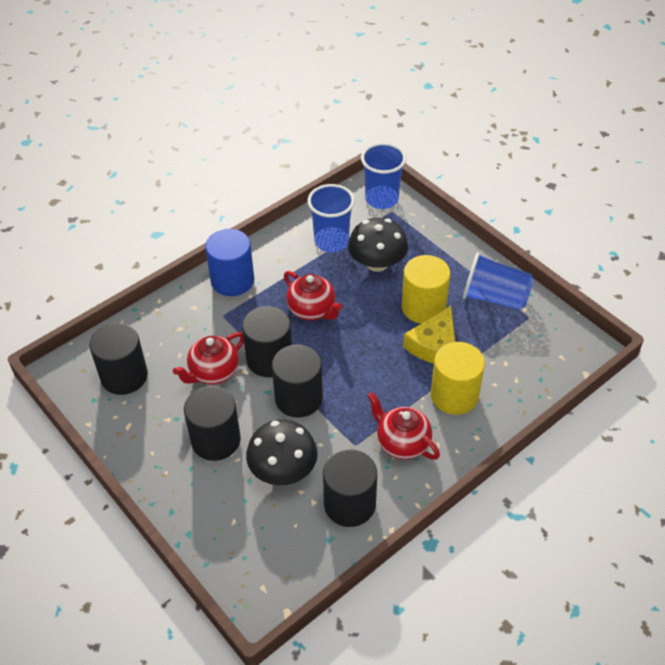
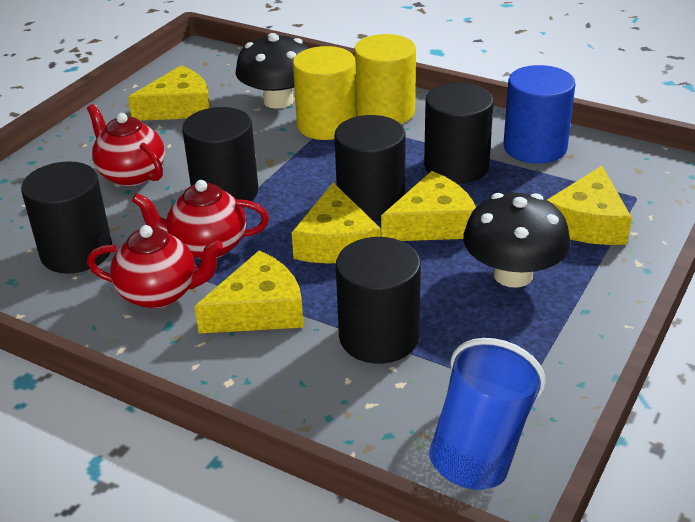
blue cup: 3 -> 1
yellow cheese: 1 -> 5

